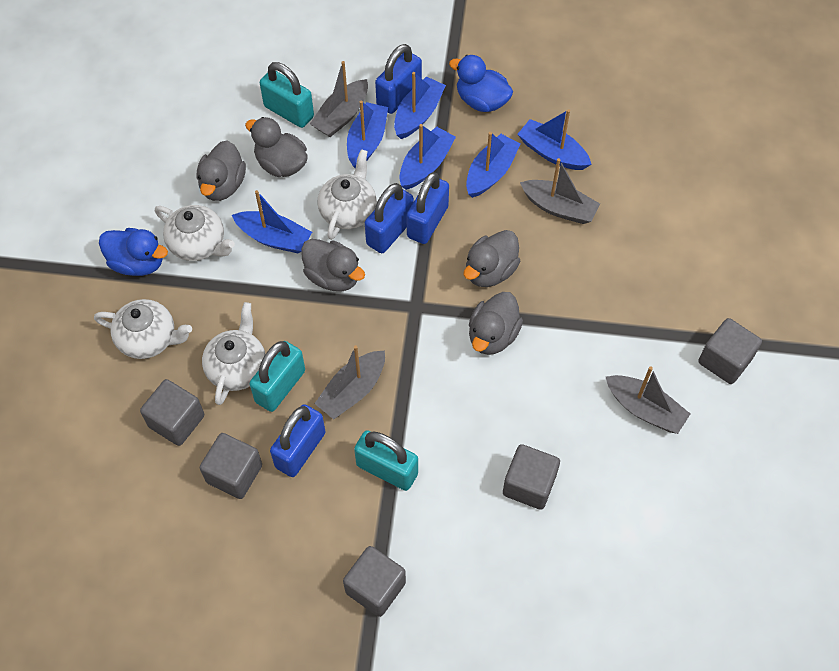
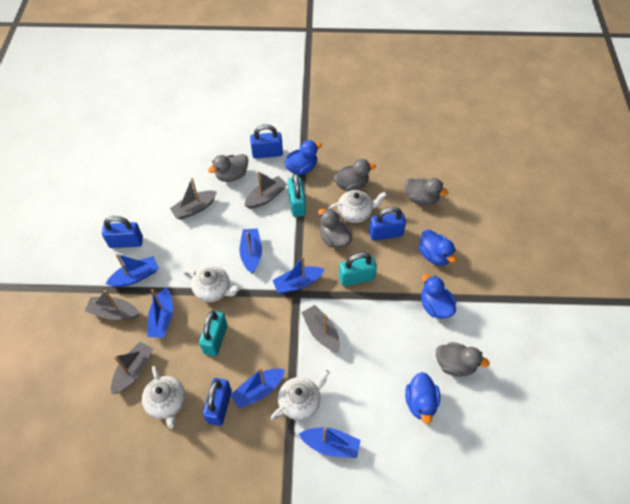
blue duck: 2 -> 4
grey boat: 4 -> 5
grey cube: 5 -> 0

